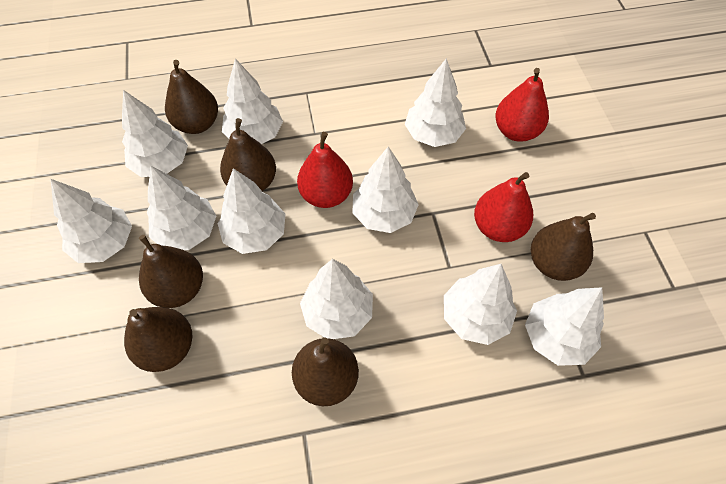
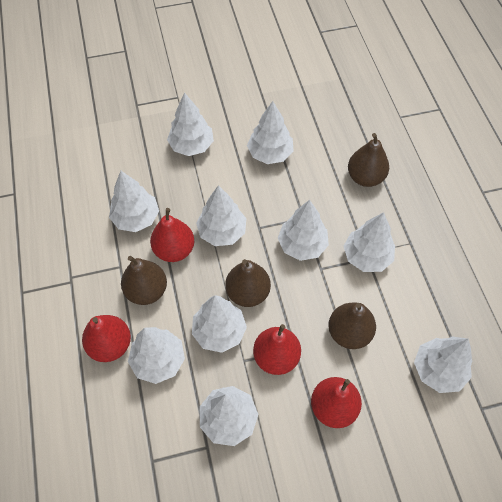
brown pear: 6 -> 4
red pear: 3 -> 4

